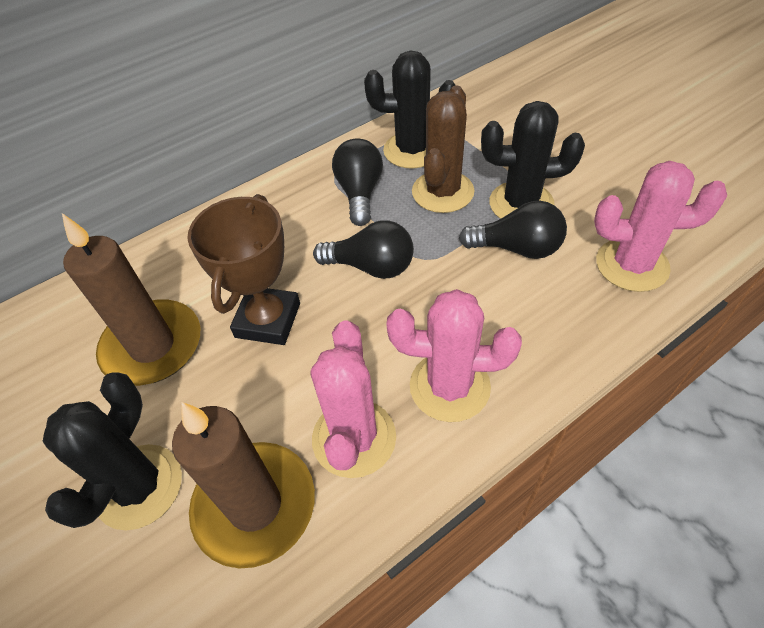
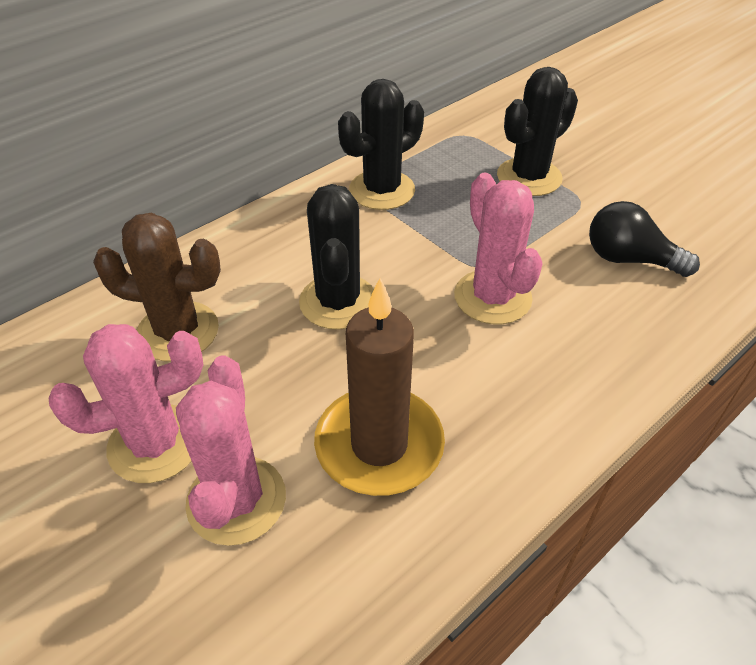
black light bulb: 3 -> 1
brown candle: 2 -> 1
brown trophy: 1 -> 0

